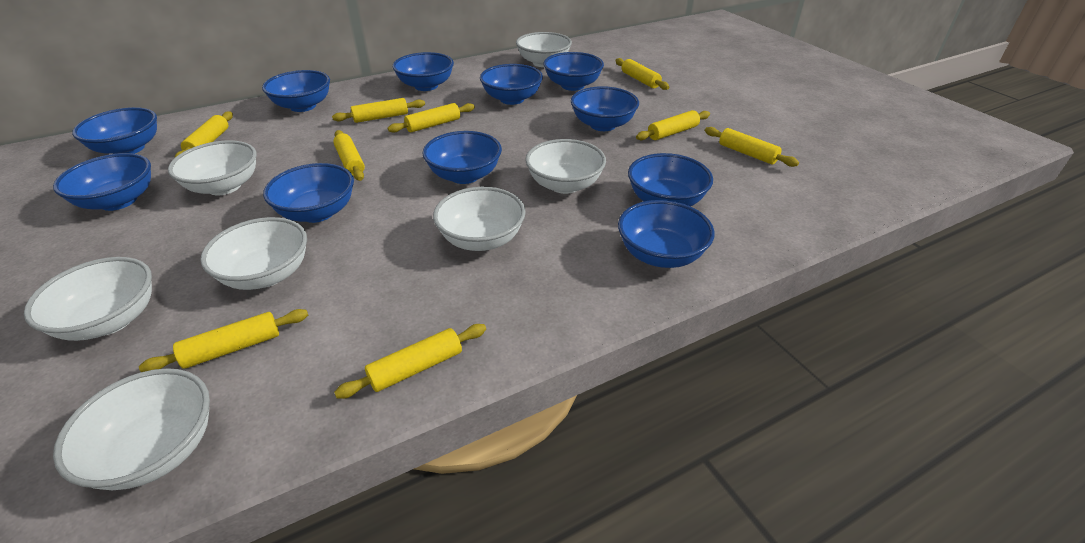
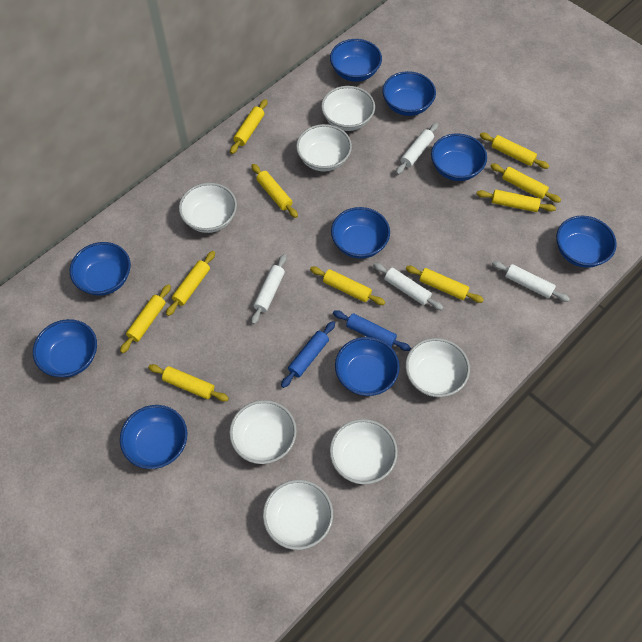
blue bowl: 11 -> 9
blue rolling pin: 0 -> 2
white rolling pin: 0 -> 4
yellow rolling pin: 9 -> 10

